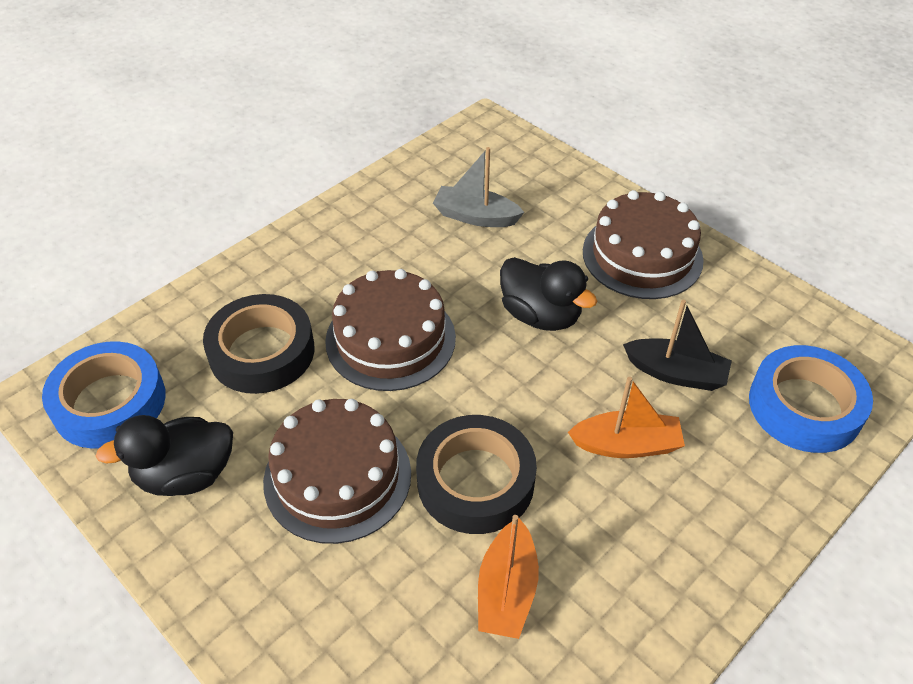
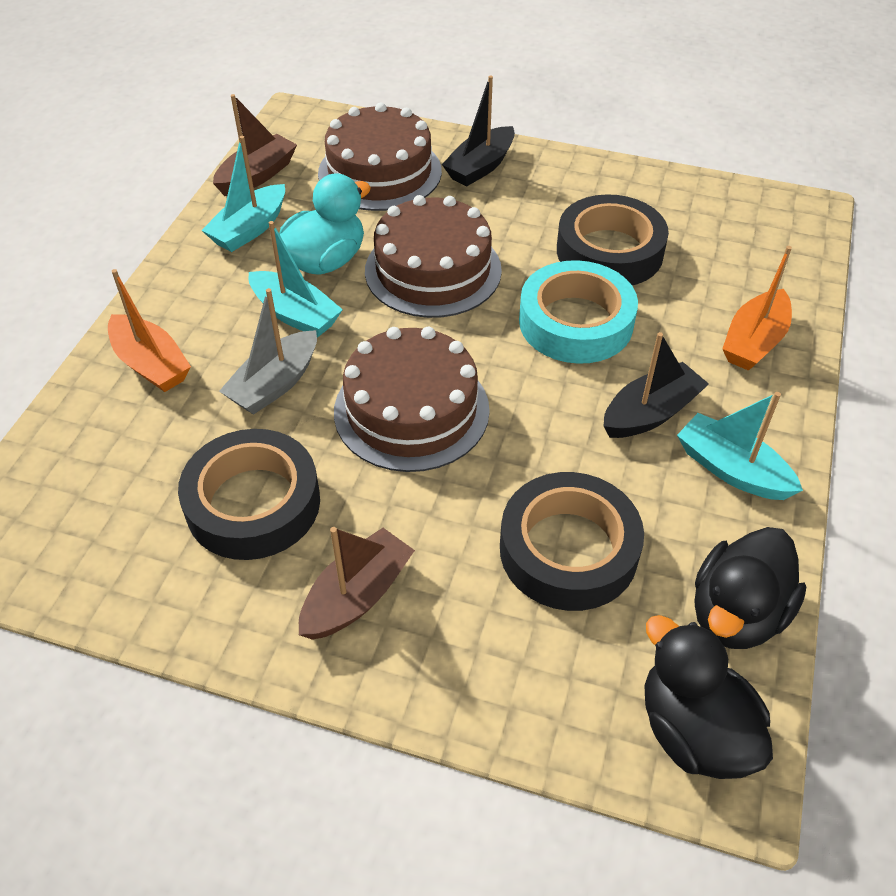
black boat: 1 -> 2
black tape: 2 -> 3
blue tape: 2 -> 0
brown boat: 0 -> 2
turquoise boat: 0 -> 3
turquoise duck: 0 -> 1
turquoise tape: 0 -> 1

